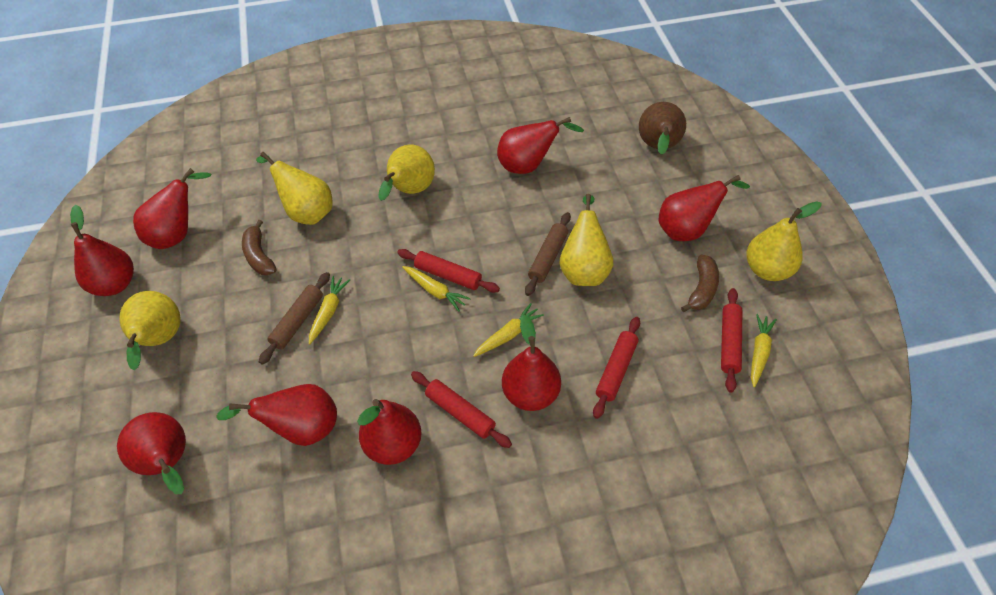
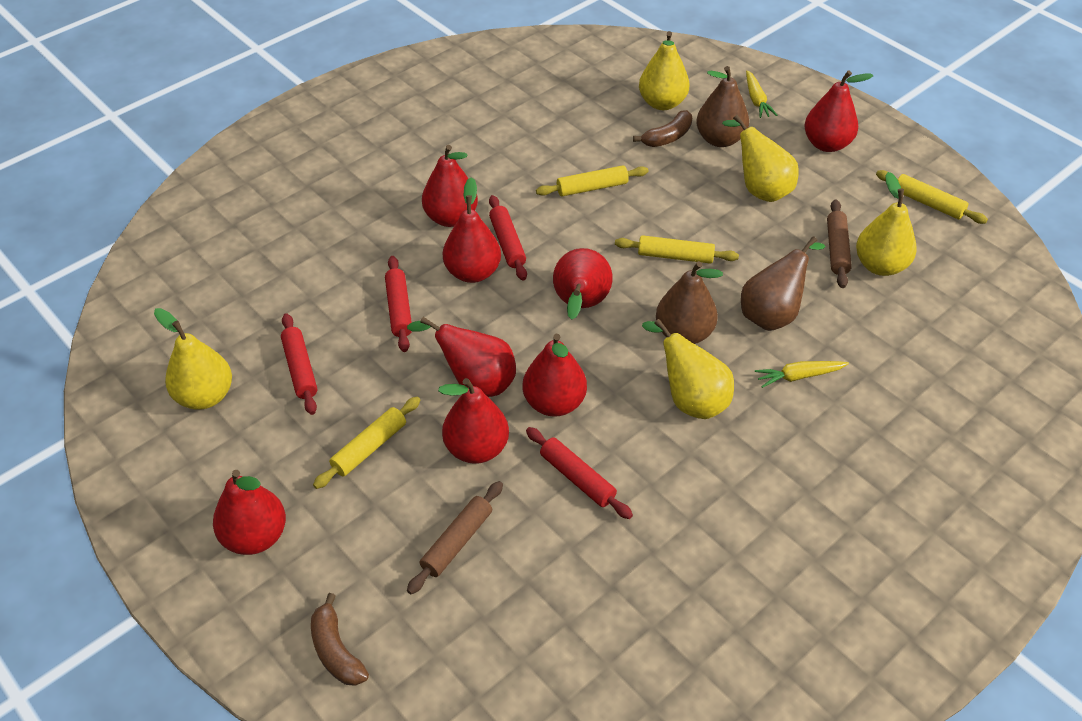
brown pear: 1 -> 3
yellow carrot: 4 -> 2
yellow rolling pin: 0 -> 4

